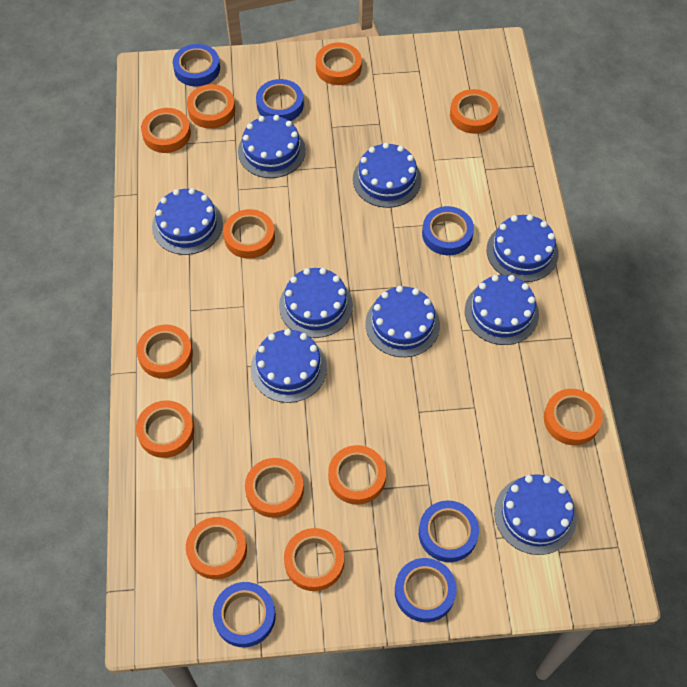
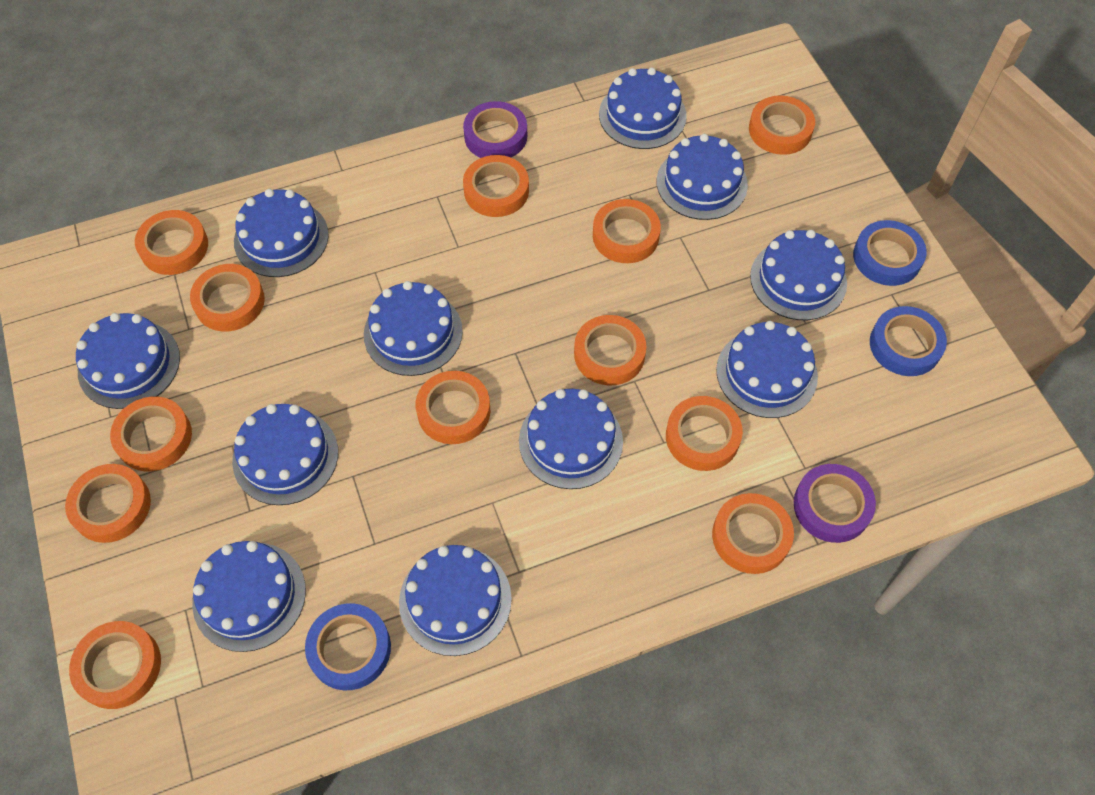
blue cake: 9 -> 11
blue tape: 6 -> 3
purple tape: 0 -> 2

